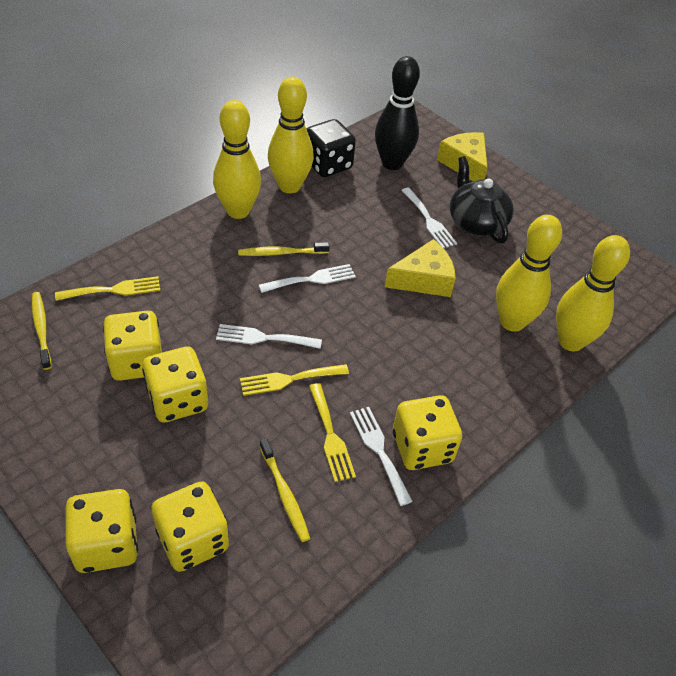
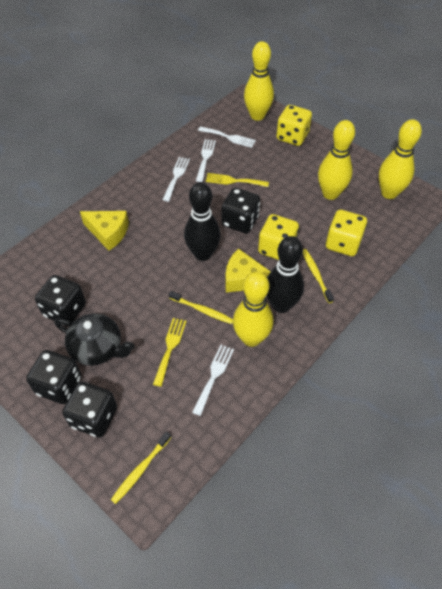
black bowling pin: 1 -> 2
black dice: 1 -> 4
yellow dice: 5 -> 3
yellow fork: 3 -> 2

